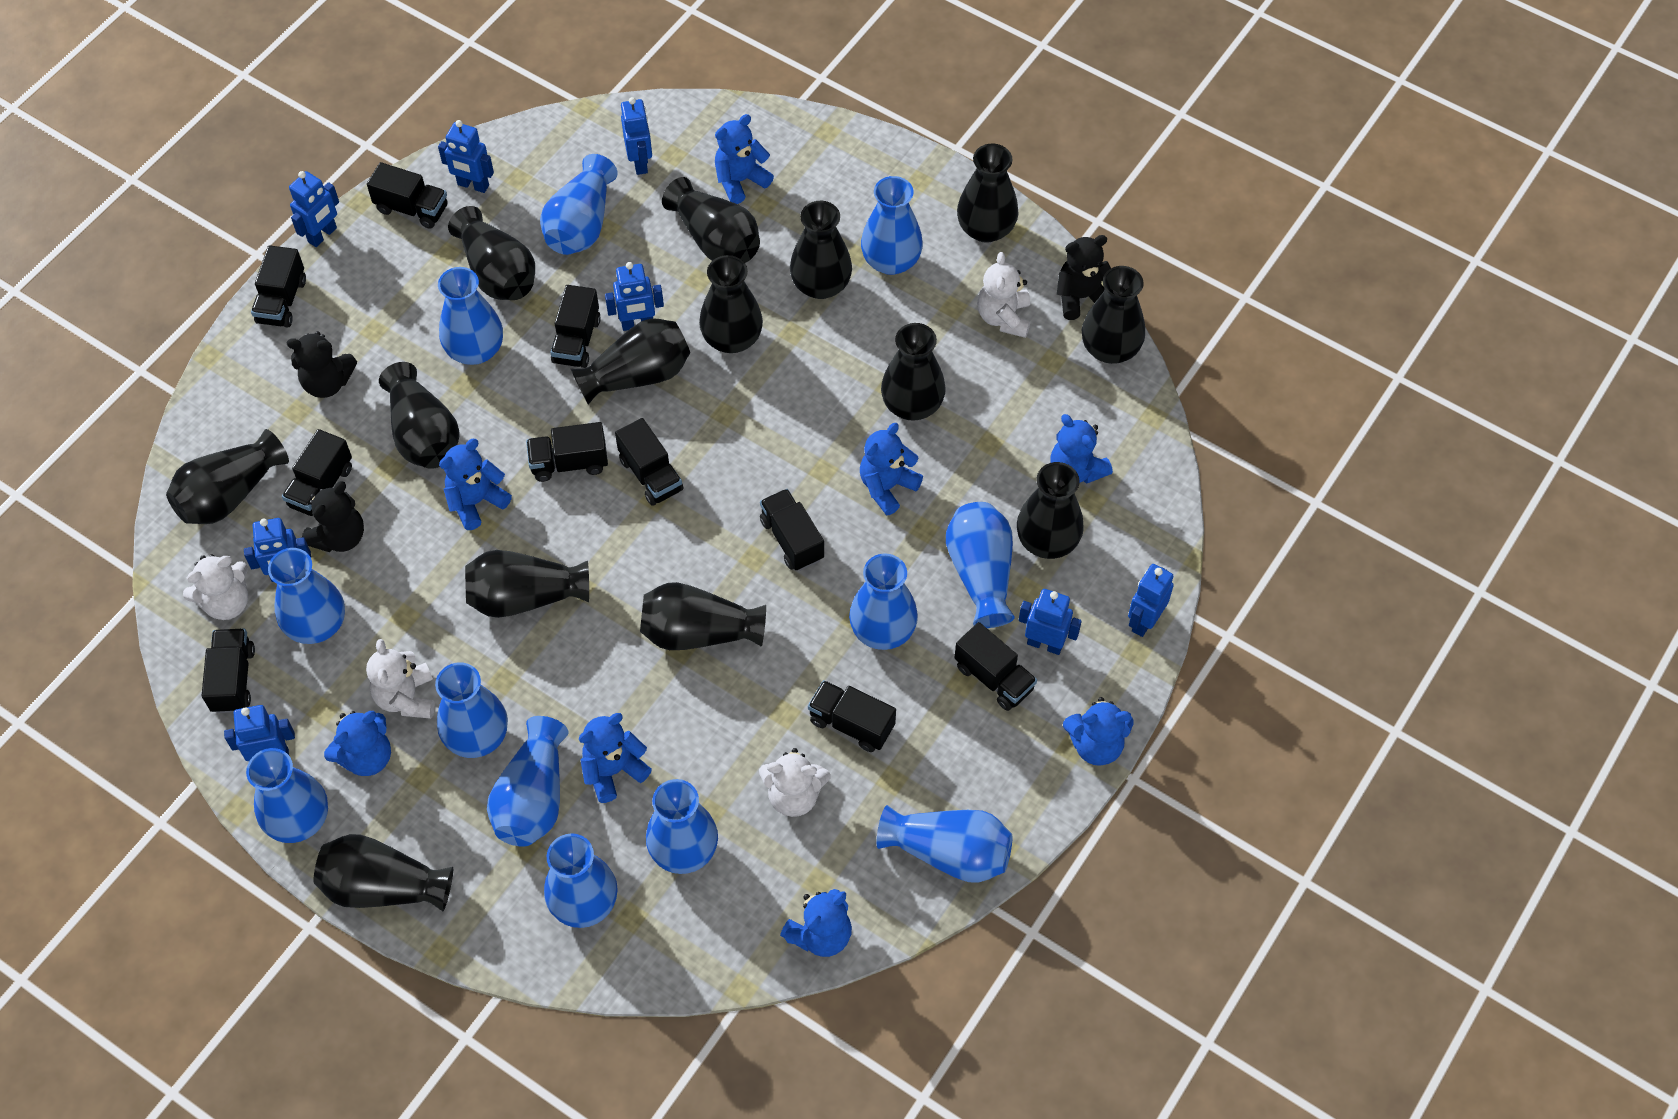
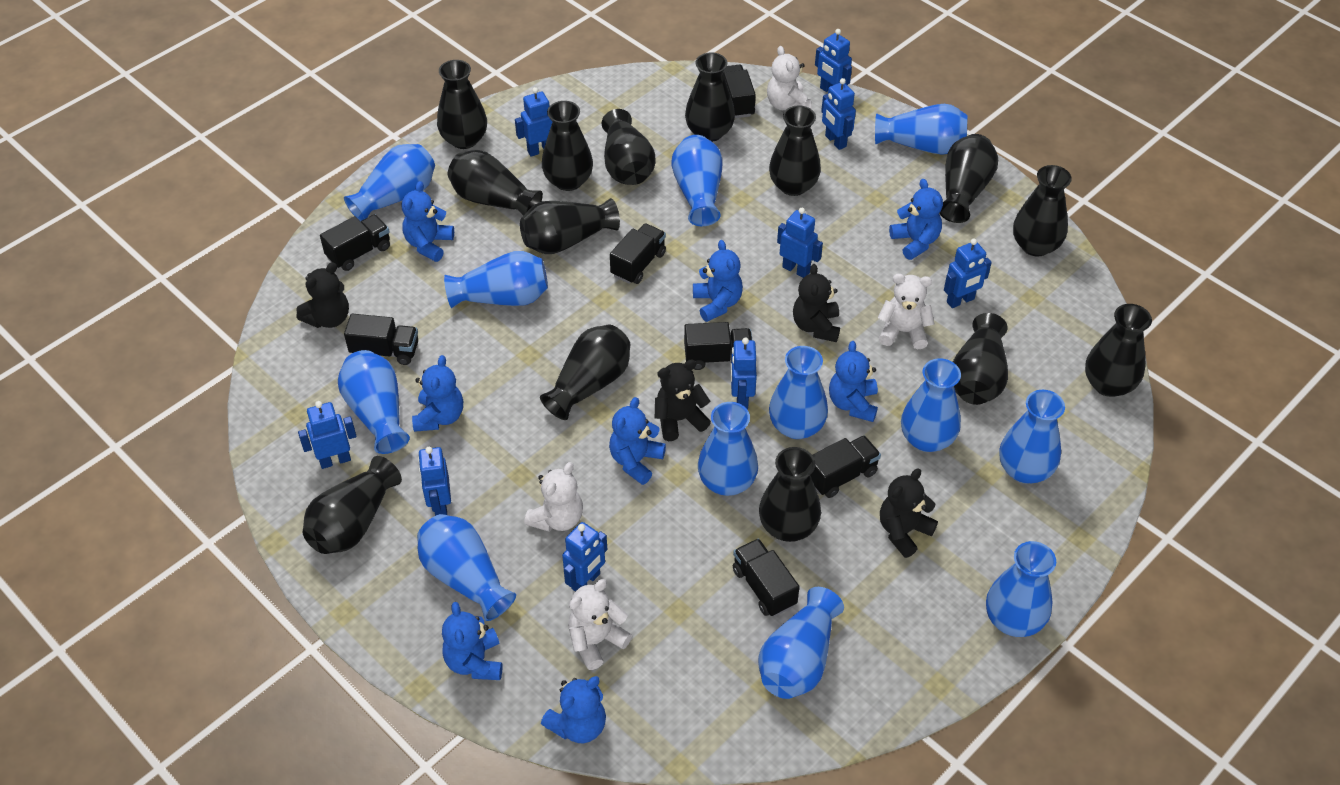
black teddy bear: 3 -> 4
black truck: 10 -> 7
blue robot: 8 -> 9

